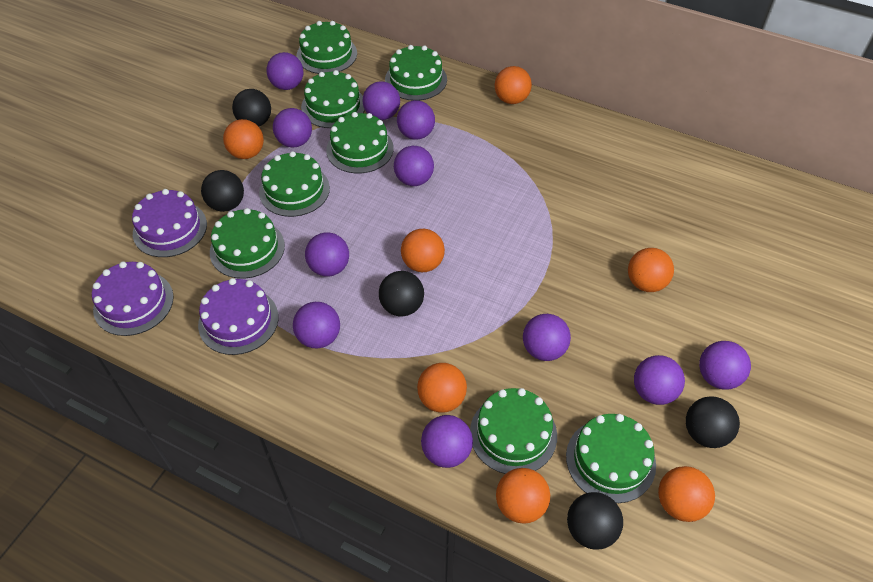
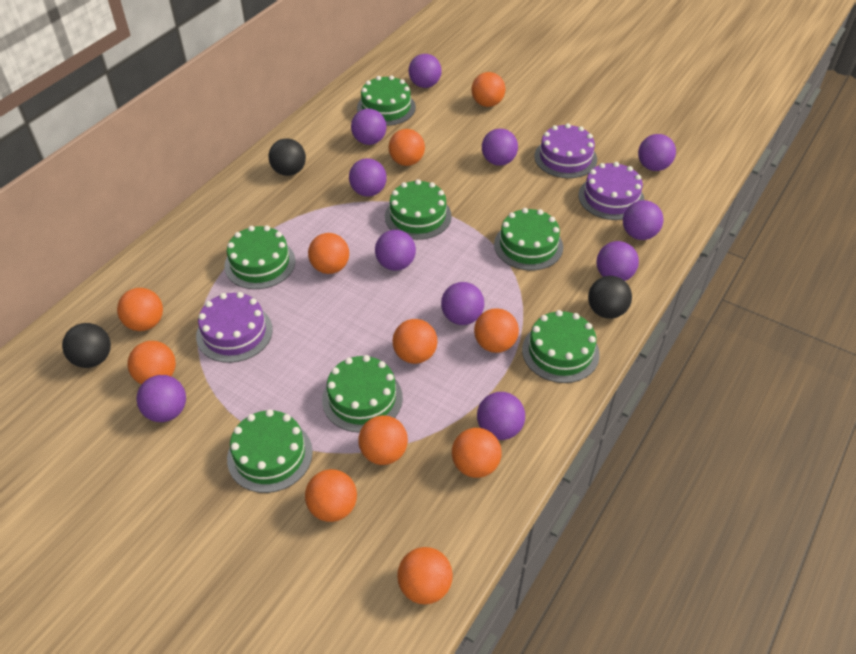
black ball: 5 -> 3
green cake: 8 -> 7
orange ball: 7 -> 11

